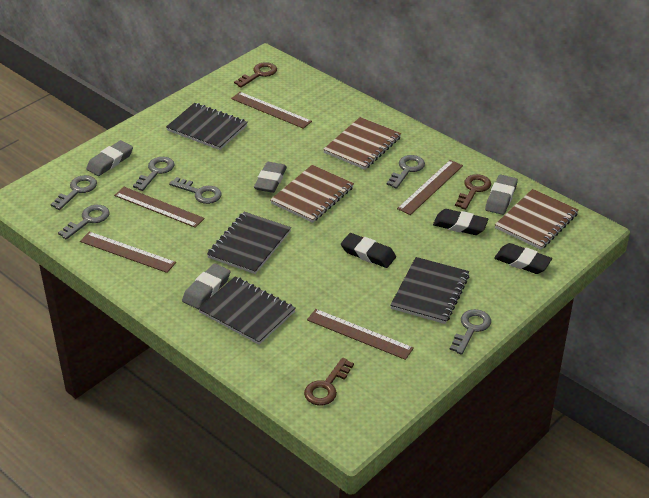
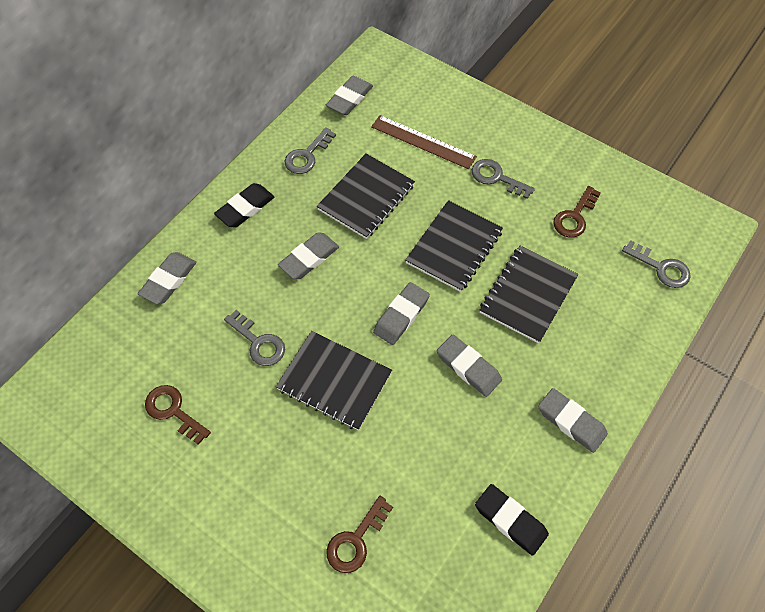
black eraser: 3 -> 2
brown notebook: 3 -> 0
brown ruler: 5 -> 1
grey eraser: 4 -> 6
grey key: 6 -> 4

